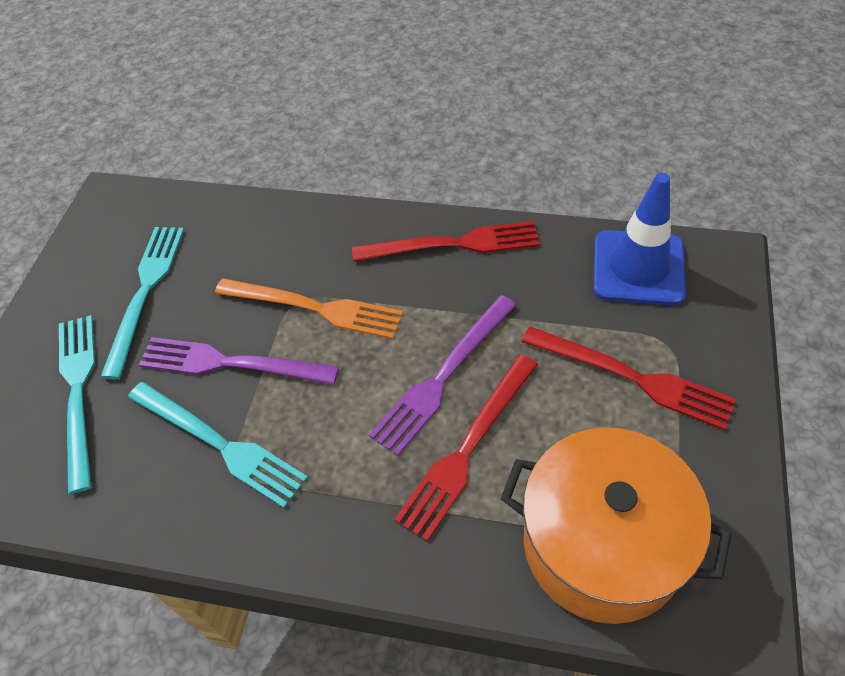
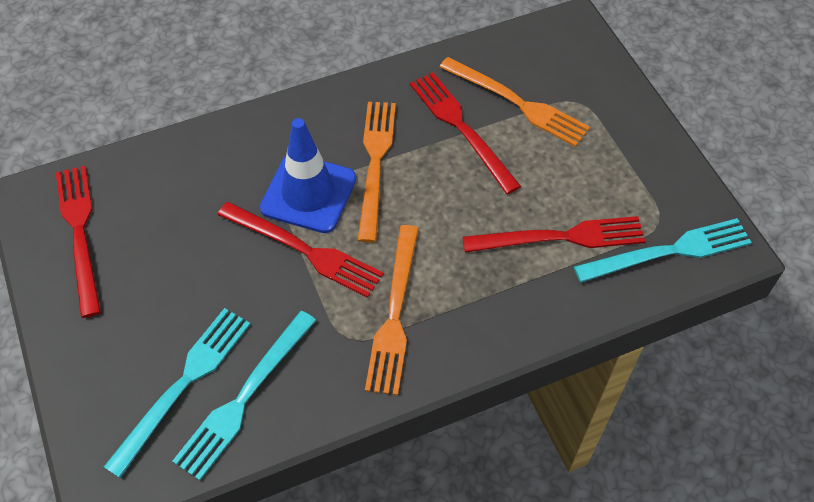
orange fork: 1 -> 3
orange pot: 1 -> 0
purple fork: 2 -> 0
red fork: 3 -> 4

